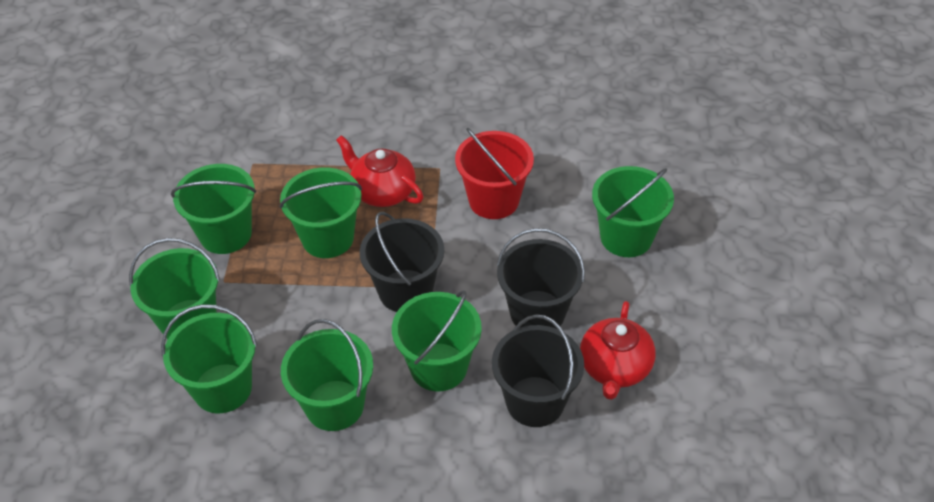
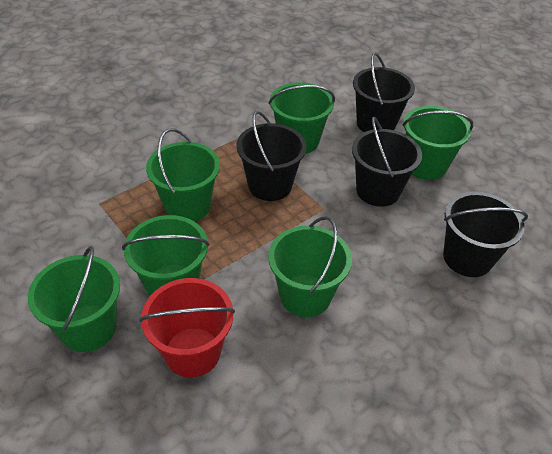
black bucket: 3 -> 4
green bucket: 7 -> 6
red teapot: 2 -> 0

